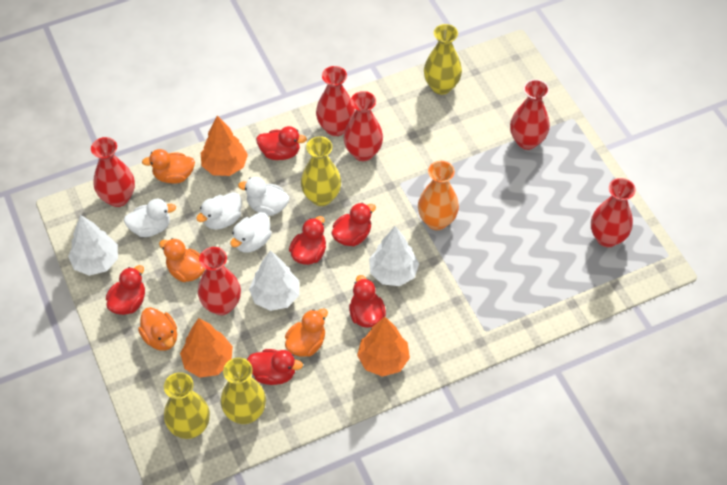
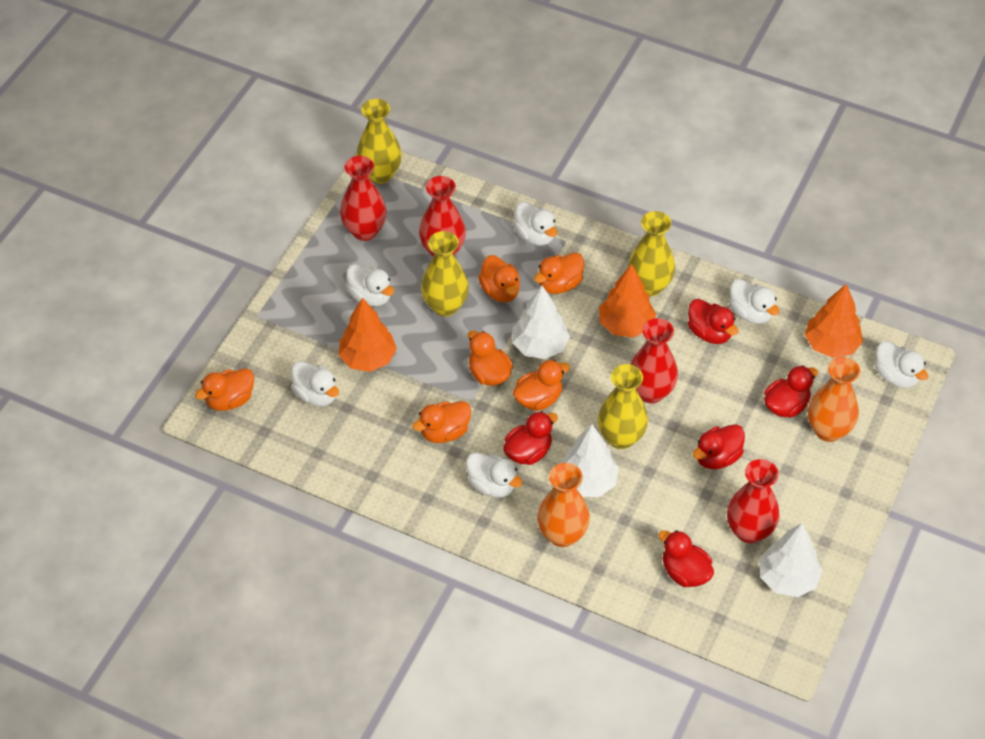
orange duck: 4 -> 6
orange vase: 1 -> 2
red duck: 6 -> 5
red vase: 6 -> 4
white duck: 4 -> 6

